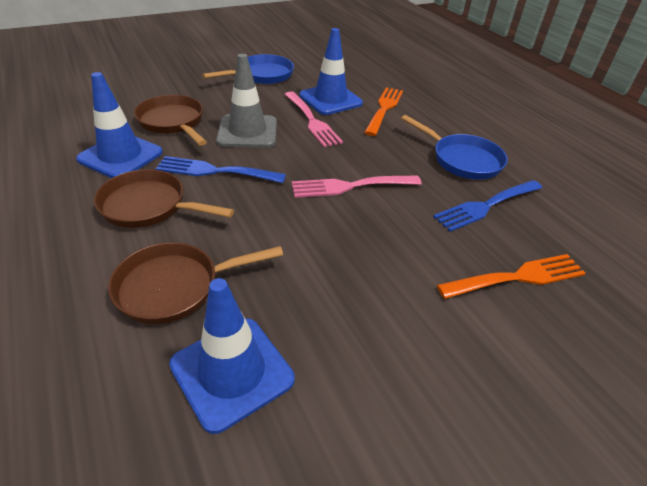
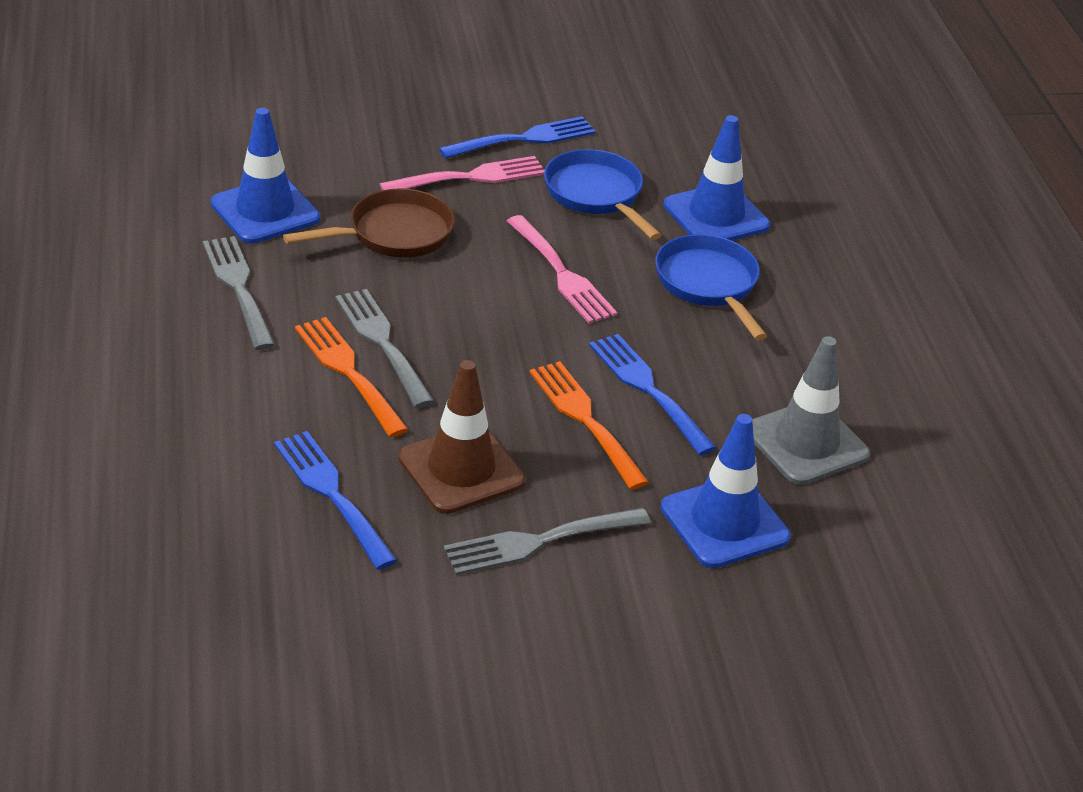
blue fork: 2 -> 3
brown pan: 3 -> 1
brown traffic cone: 0 -> 1
grey fork: 0 -> 3

